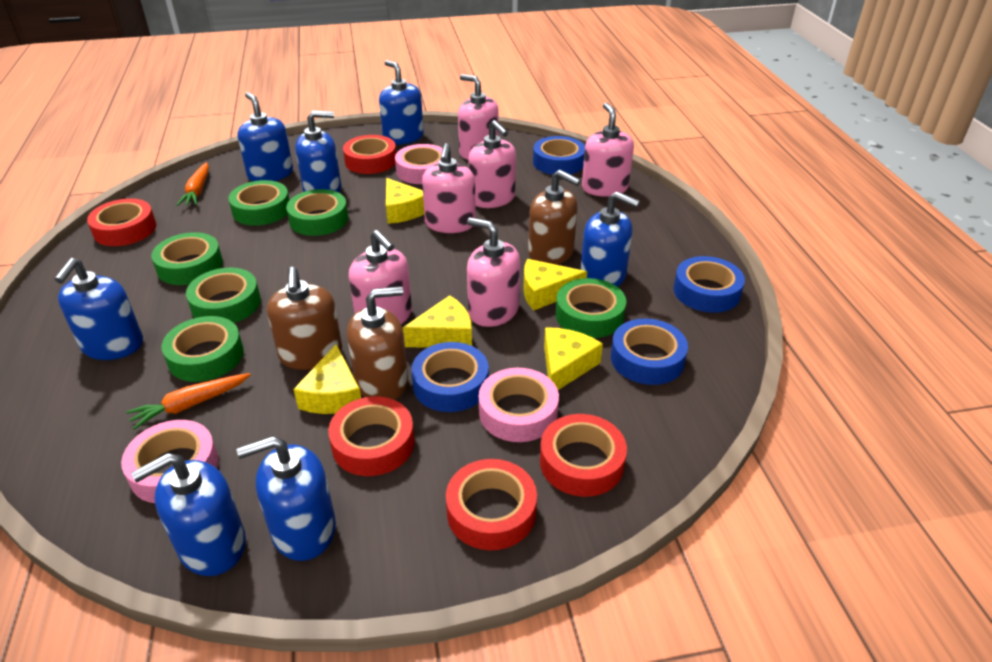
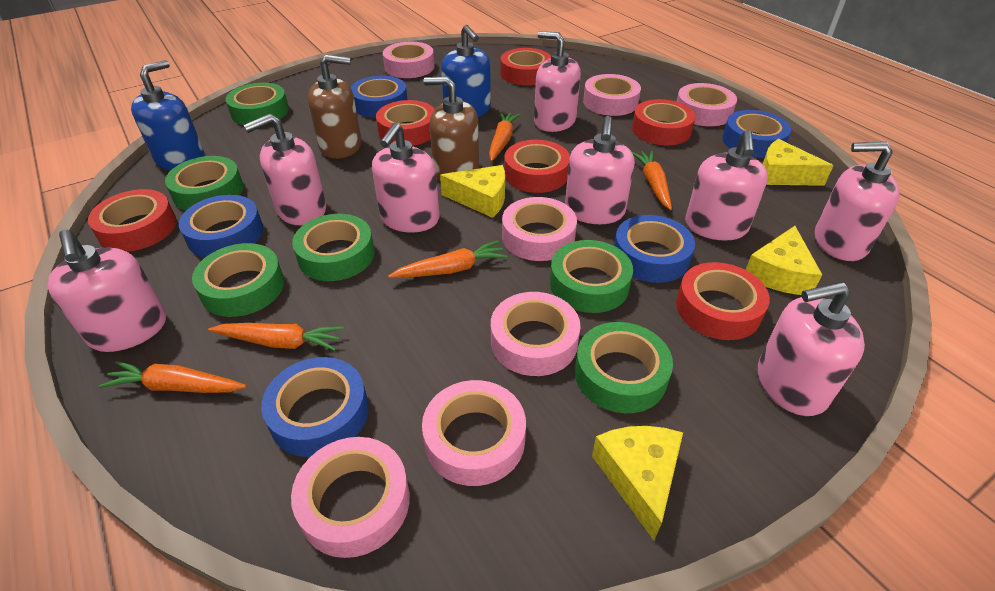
blue soap dispenser: 7 -> 2
blue tape: 4 -> 5
brown soap dispenser: 3 -> 2
orange carrot: 2 -> 5
pink soap dispenser: 6 -> 8
pink tape: 3 -> 7
red tape: 5 -> 6
yellow cheese: 5 -> 4

